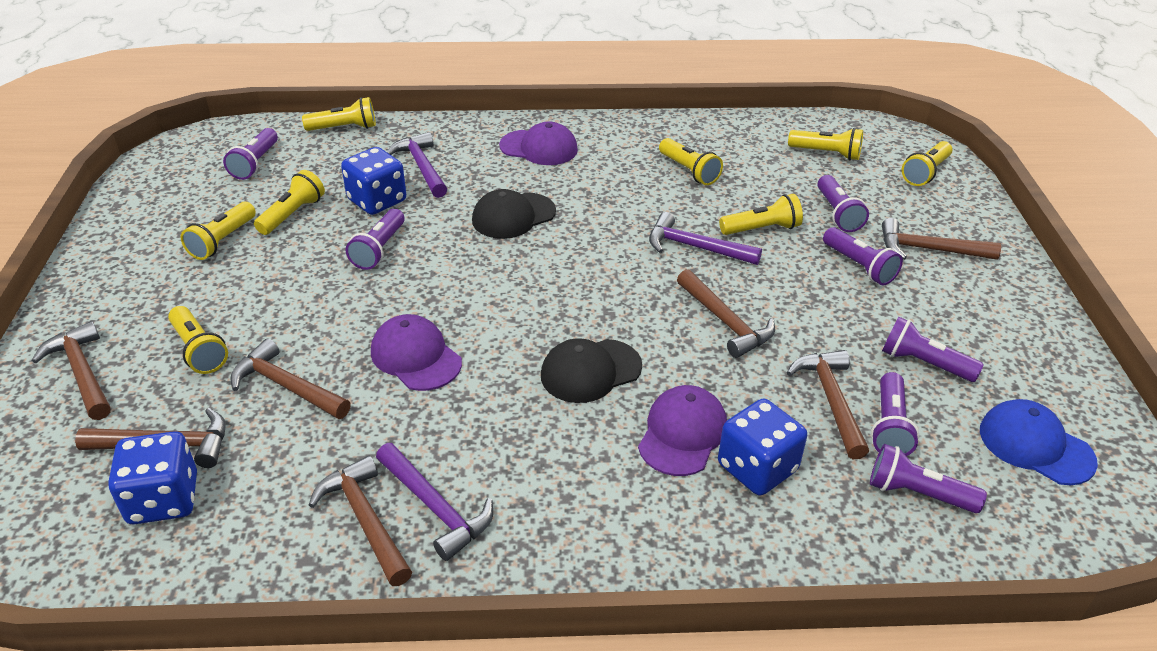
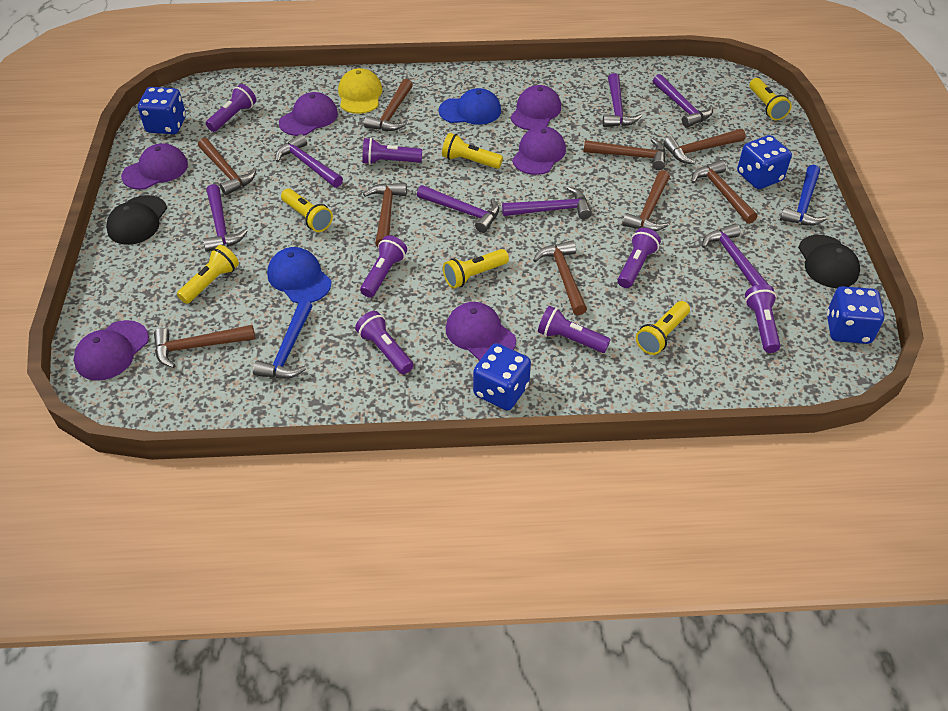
blue cap: 1 -> 2
blue dice: 3 -> 4
blue hammer: 0 -> 2
brown hammer: 7 -> 9
purple cap: 3 -> 6
purple hammer: 3 -> 7
yellow cap: 0 -> 1
yellow flashlight: 8 -> 6

